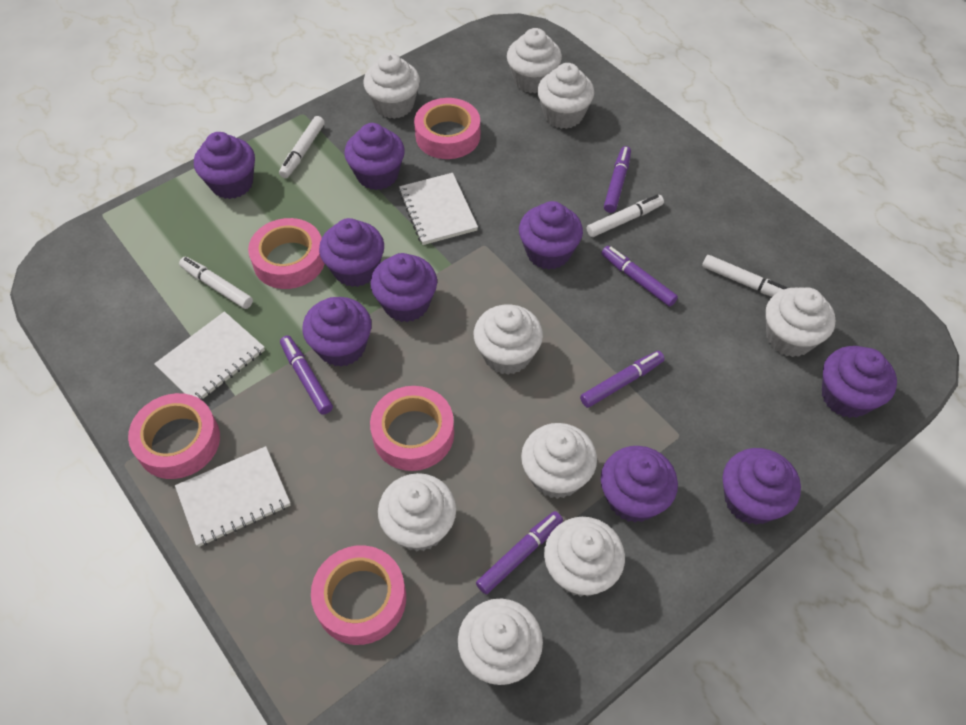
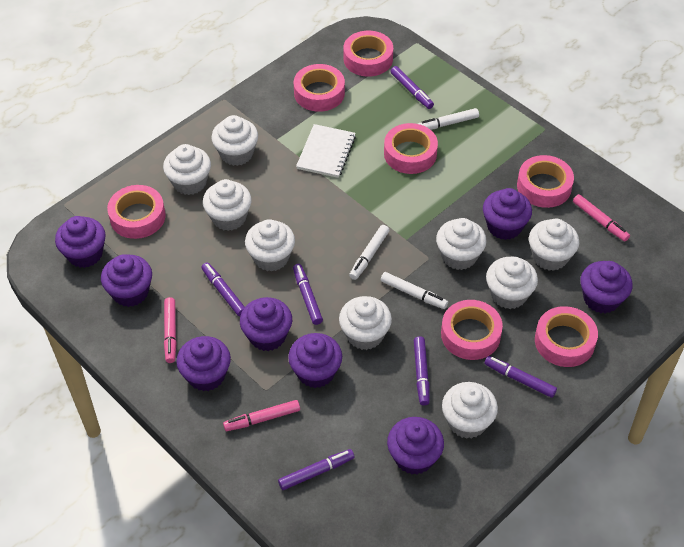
pink marker: 0 -> 3
pink tape: 5 -> 7
purple cupcake: 9 -> 8
purple marker: 5 -> 6
white marker: 4 -> 3
white notebook: 3 -> 1

